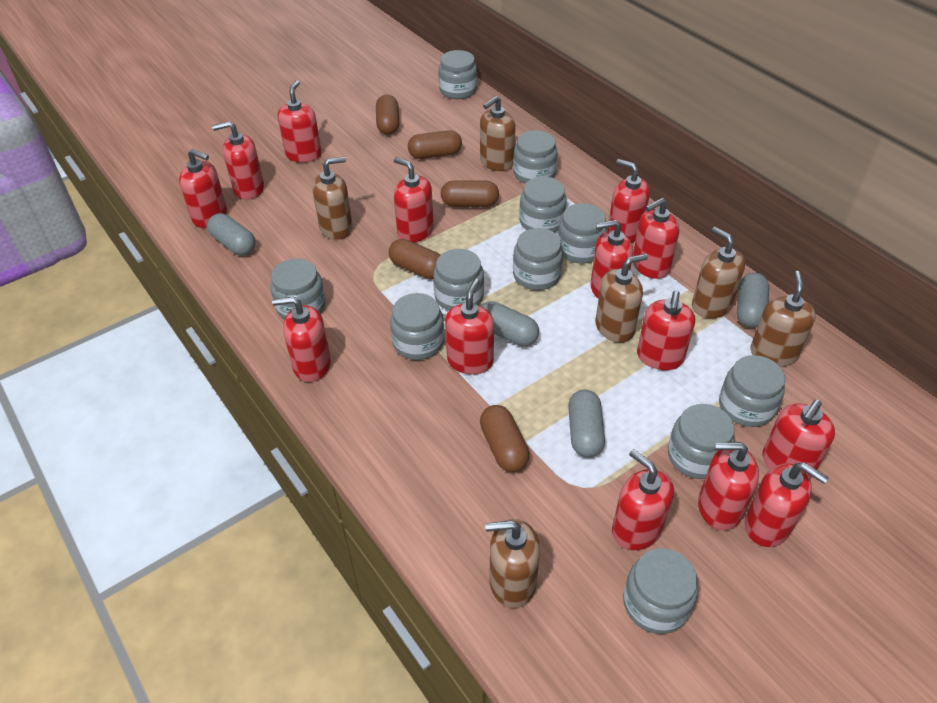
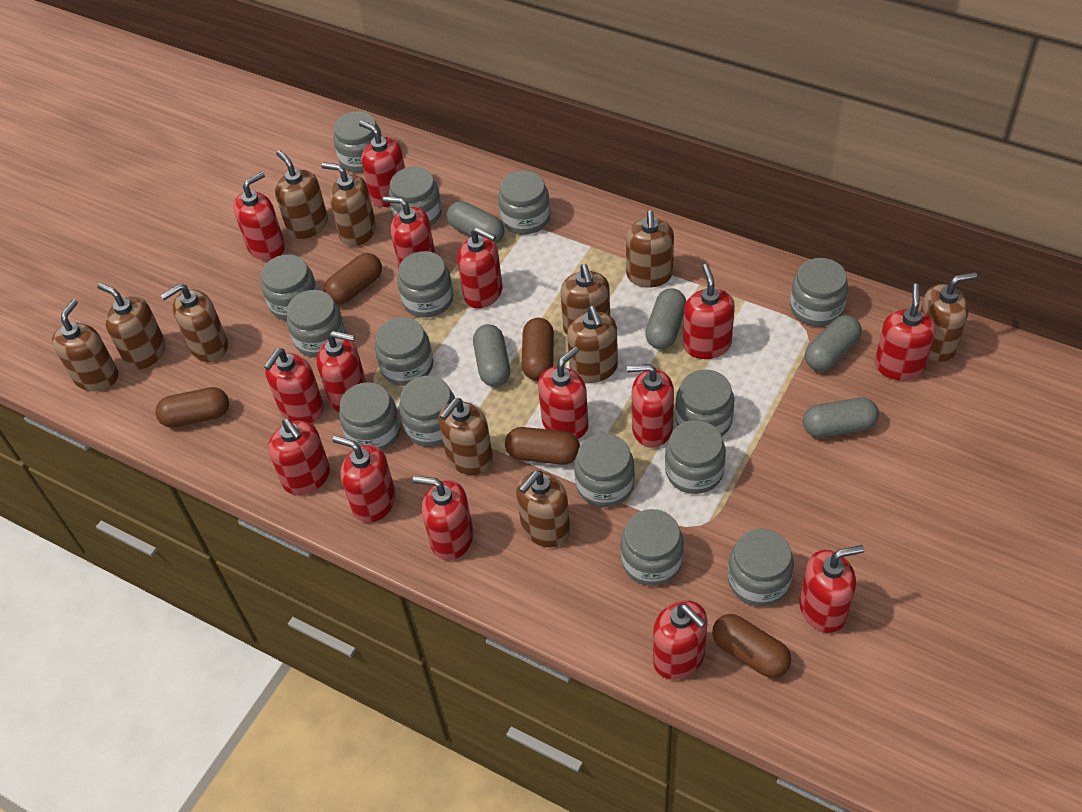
brown soap dispenser: 6 -> 11
grey capsule: 4 -> 5
grey jar: 11 -> 15
red soap dispenser: 14 -> 15

